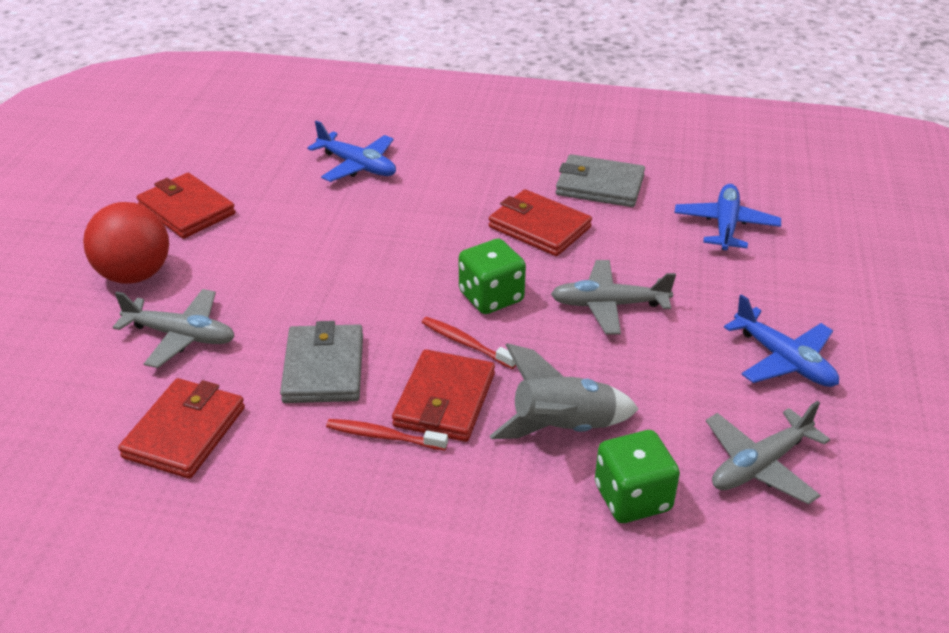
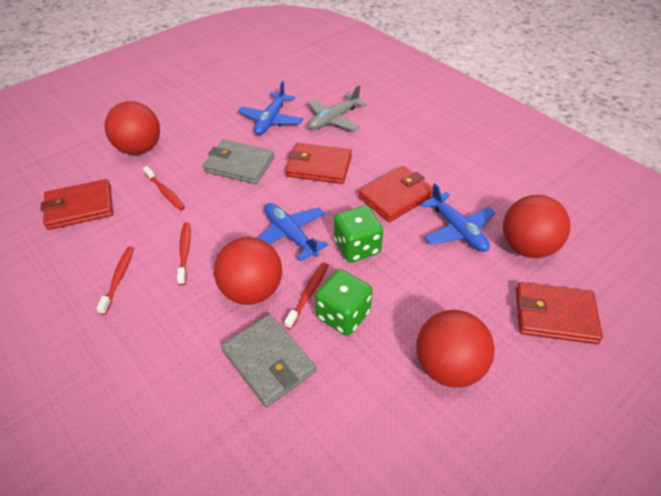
grey plane: 3 -> 1
grey rocket: 1 -> 0
red ball: 1 -> 4
red toothbrush: 2 -> 4

